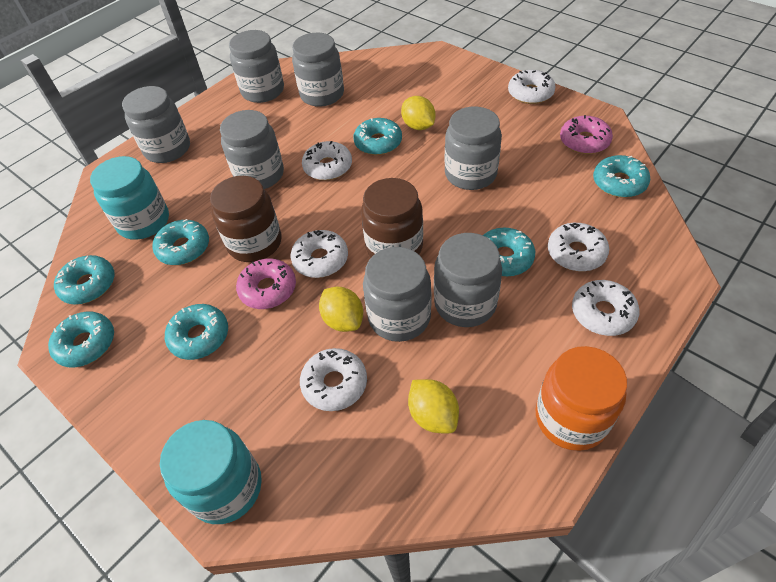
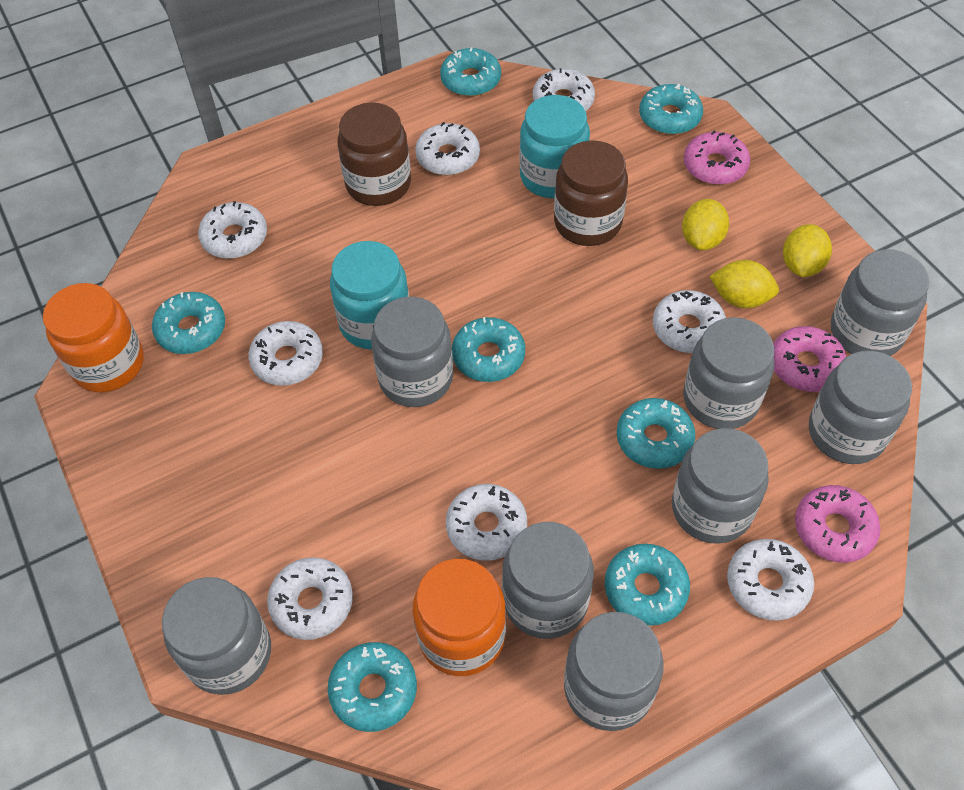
grey jar: 7 -> 8
orange jar: 1 -> 2
pink donut: 2 -> 3
white donut: 6 -> 8

